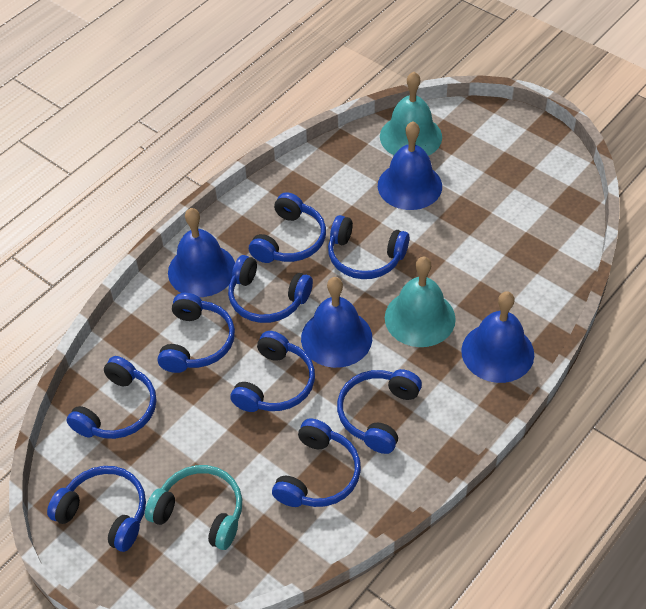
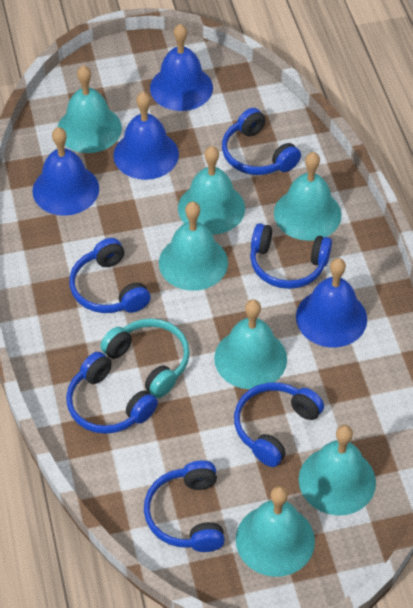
blue headphones: 9 -> 6
turquoise bell: 2 -> 7

